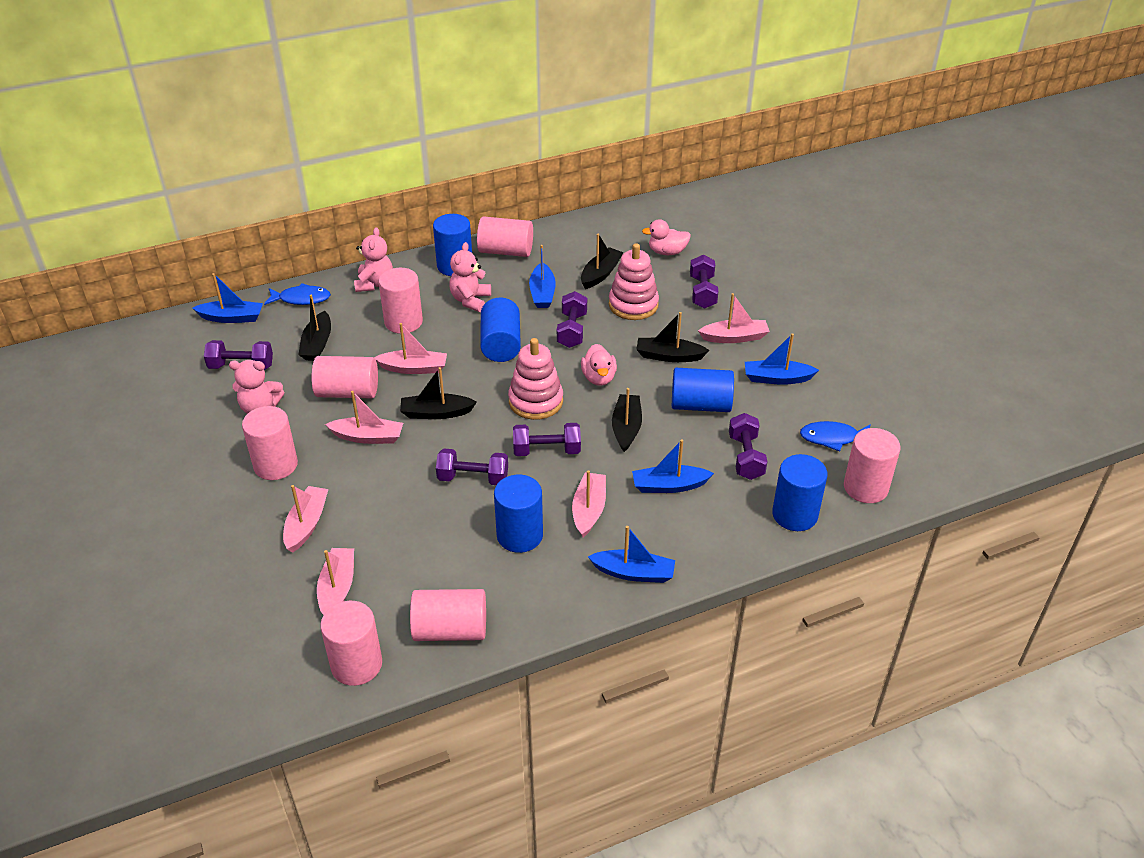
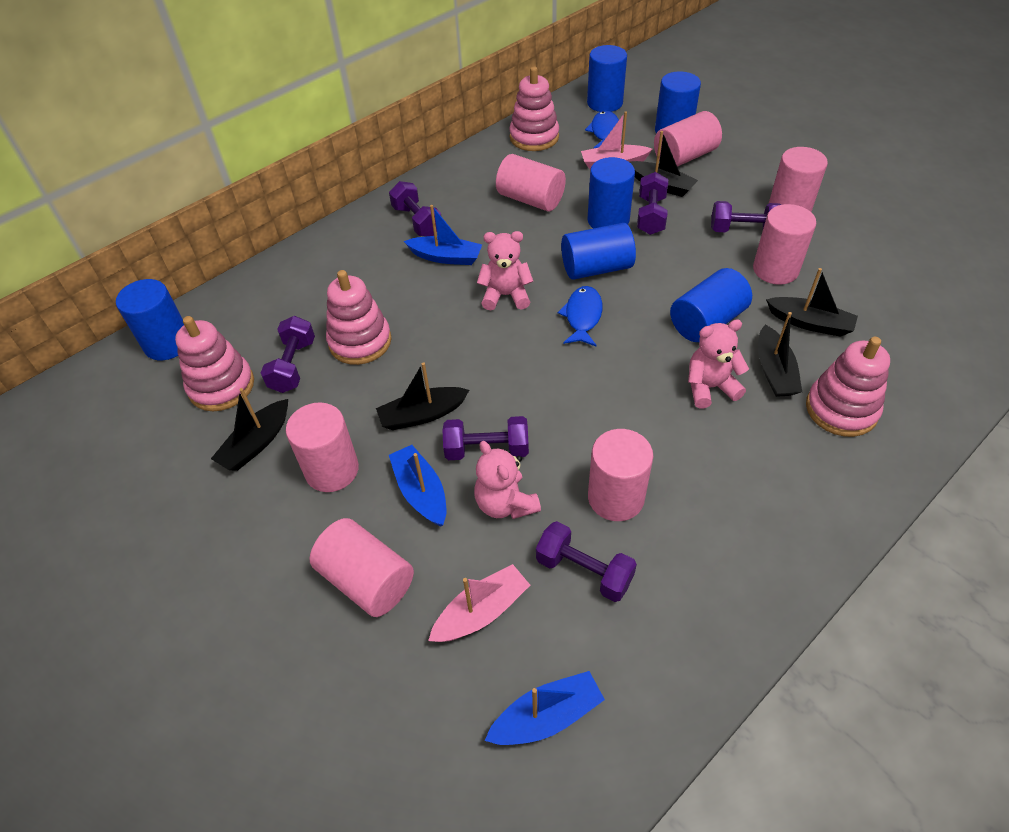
blue boat: 5 -> 3
blue cylinder: 5 -> 6
pink boat: 6 -> 2
pink duck: 2 -> 0
pink stacking toy: 2 -> 4

